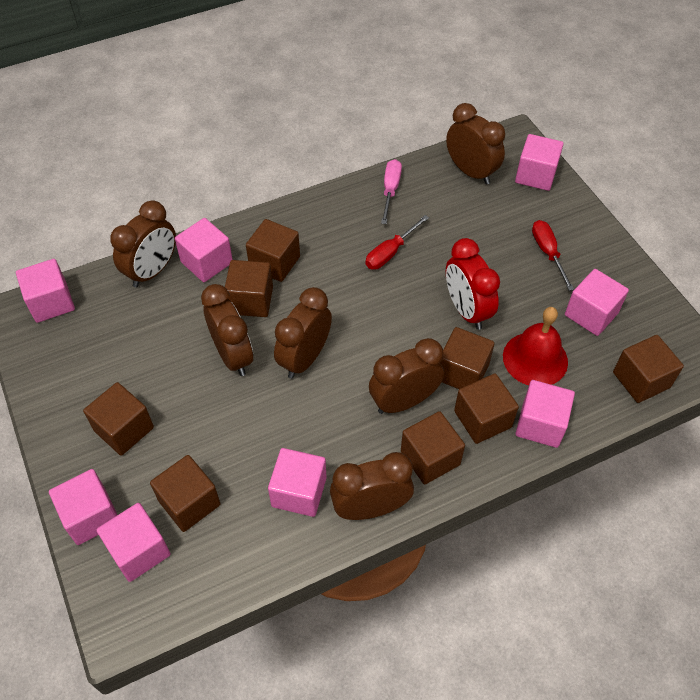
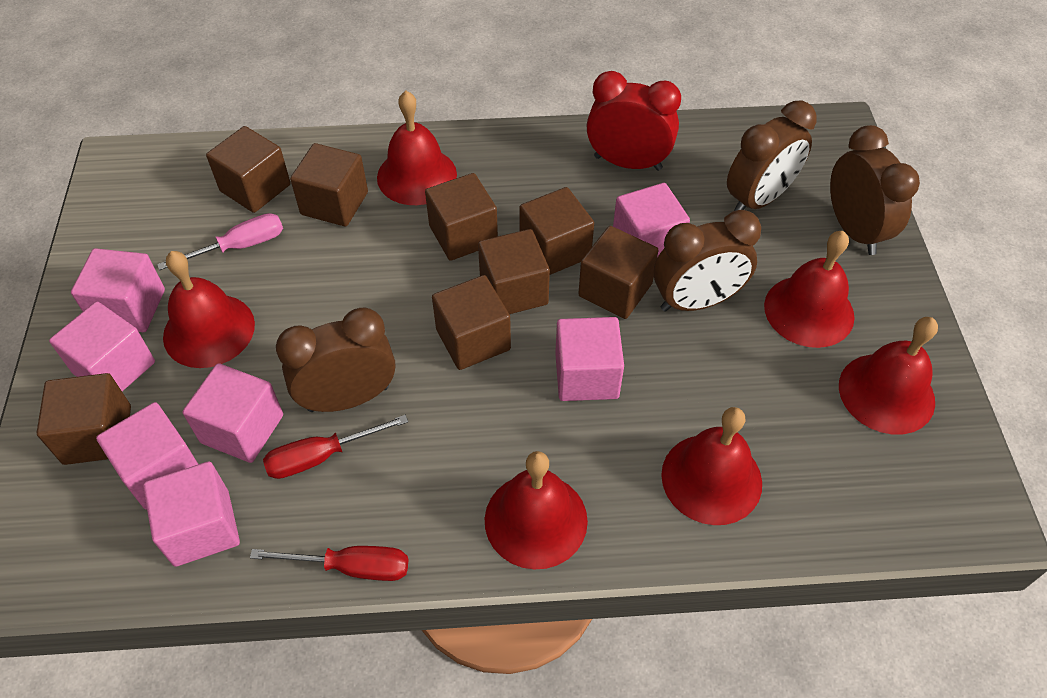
brown clock: 6 -> 4
pink cube: 8 -> 7
red bell: 1 -> 6

